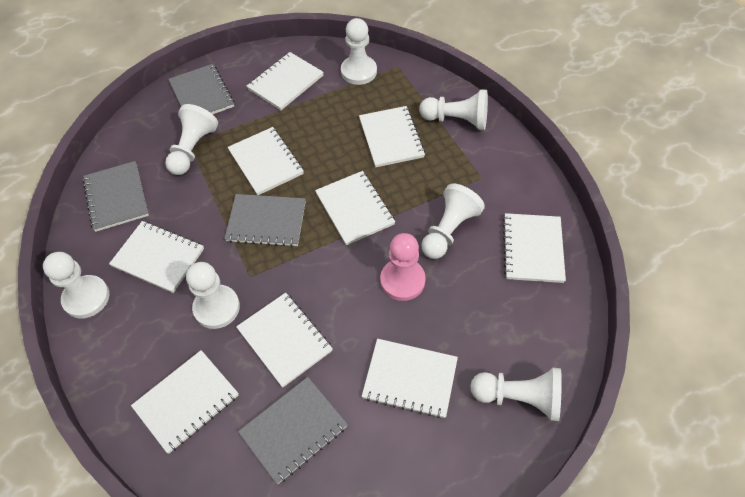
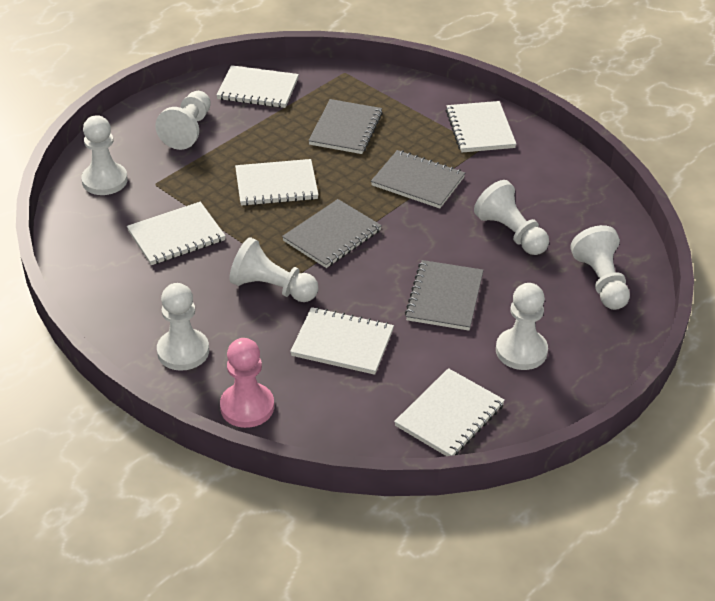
white notebook: 9 -> 6

